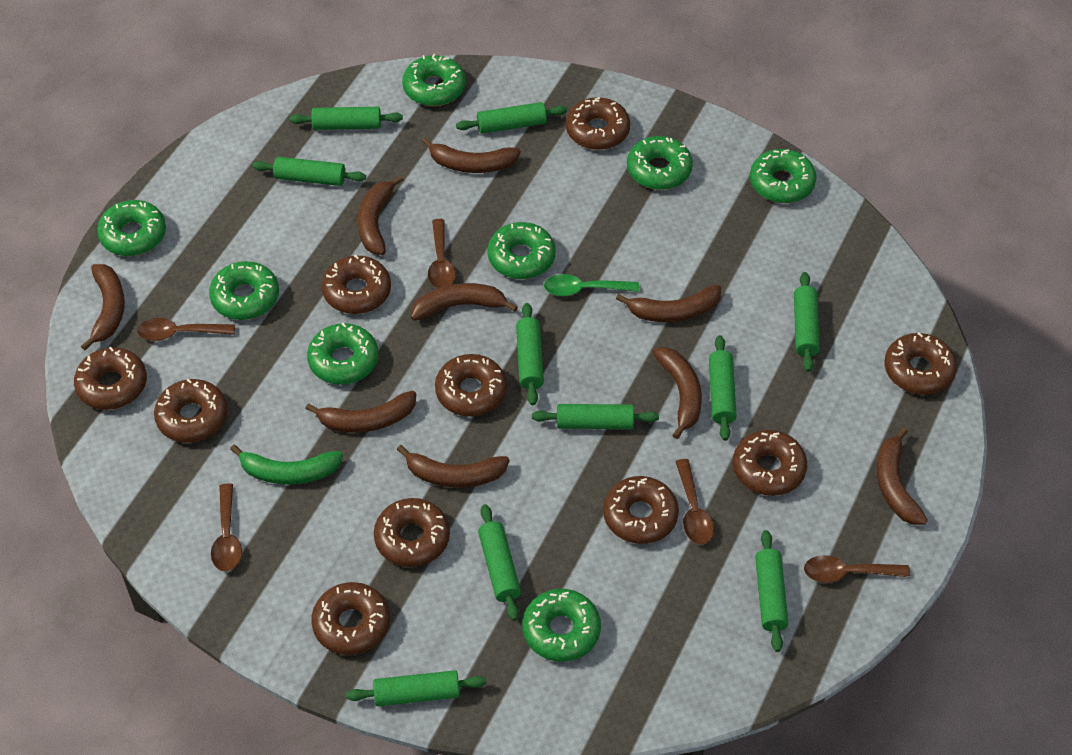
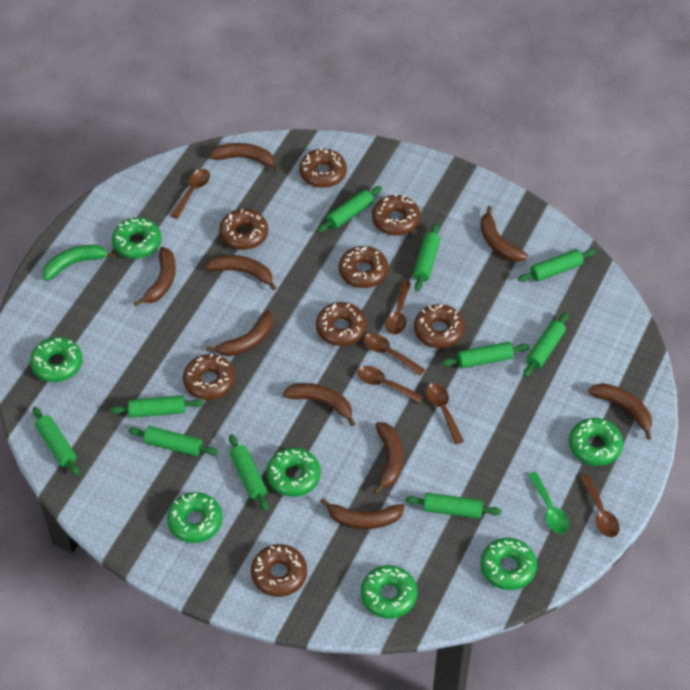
brown donut: 10 -> 8
brown spoon: 5 -> 6
green donut: 8 -> 7

